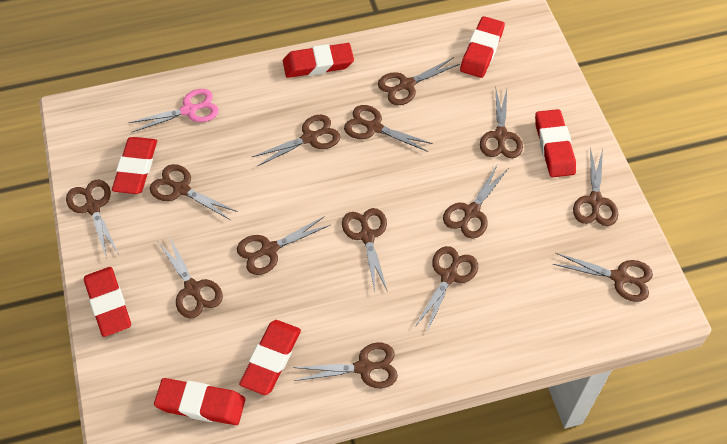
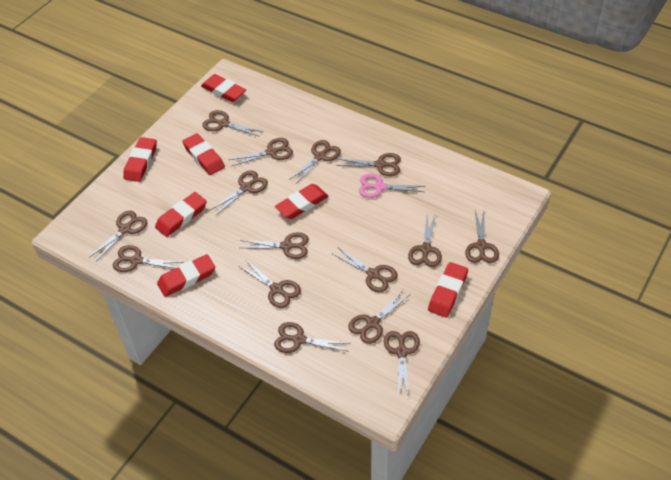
brown scissors: 14 -> 15

